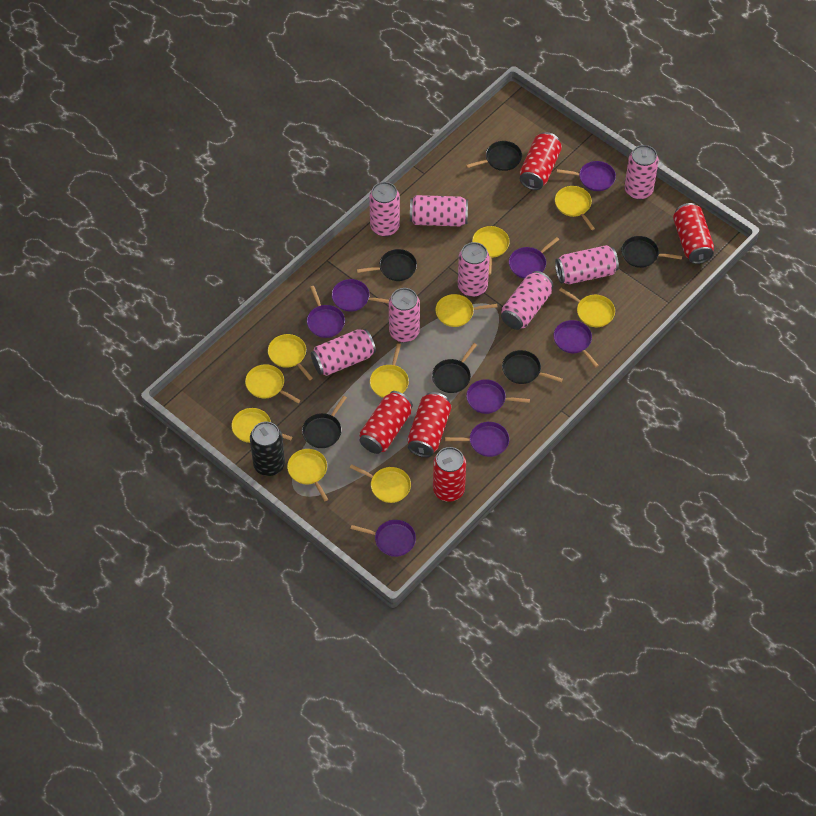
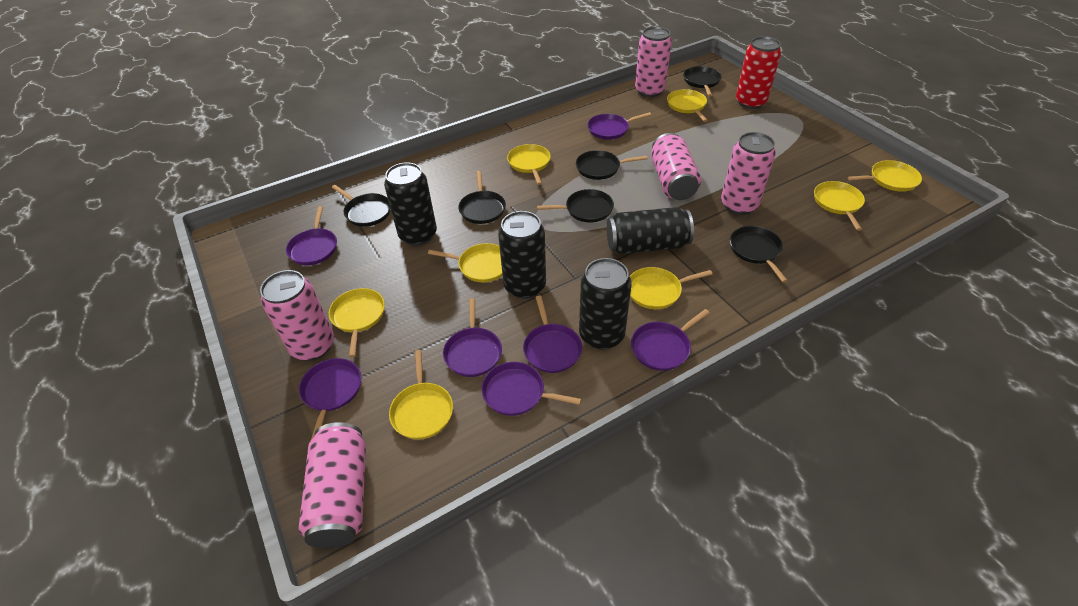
black can: 1 -> 4
pink can: 8 -> 5
purple pan: 8 -> 7
red can: 5 -> 1
yellow pan: 10 -> 8

